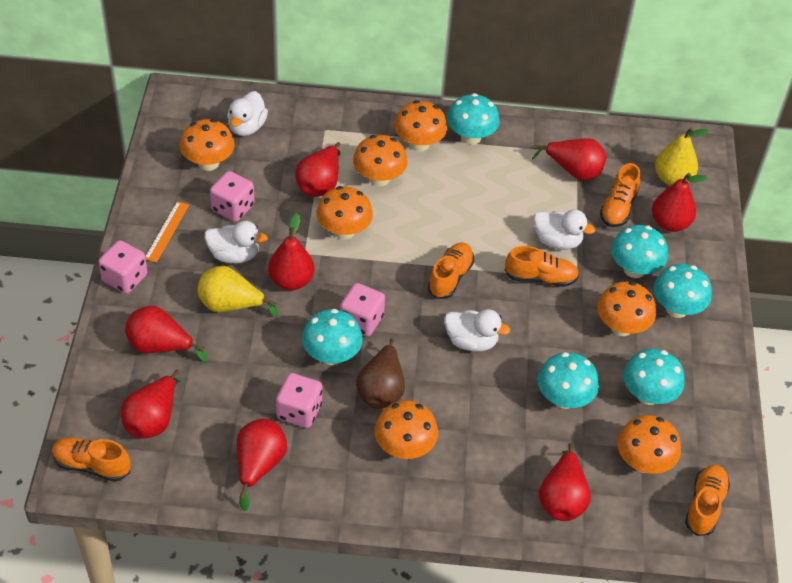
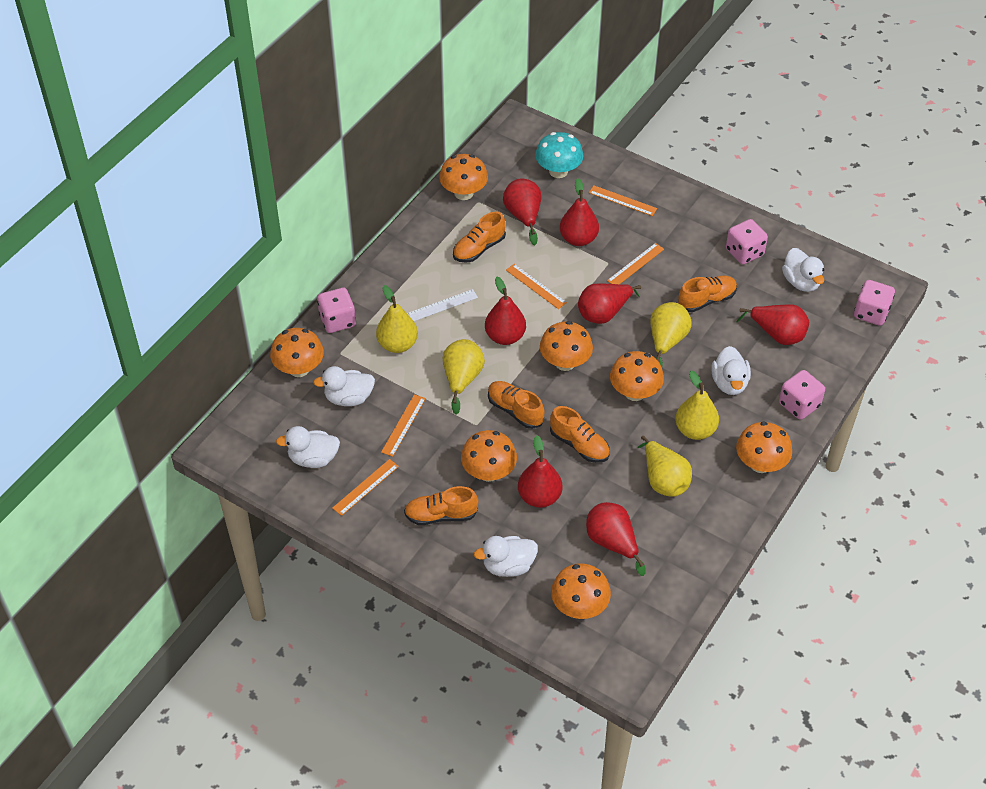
brown pear: 1 -> 0
orange ruler: 1 -> 5
red pear: 8 -> 7
turquoise mushroom: 6 -> 1
white duck: 4 -> 5
white ruler: 0 -> 1
yellow pear: 2 -> 5

